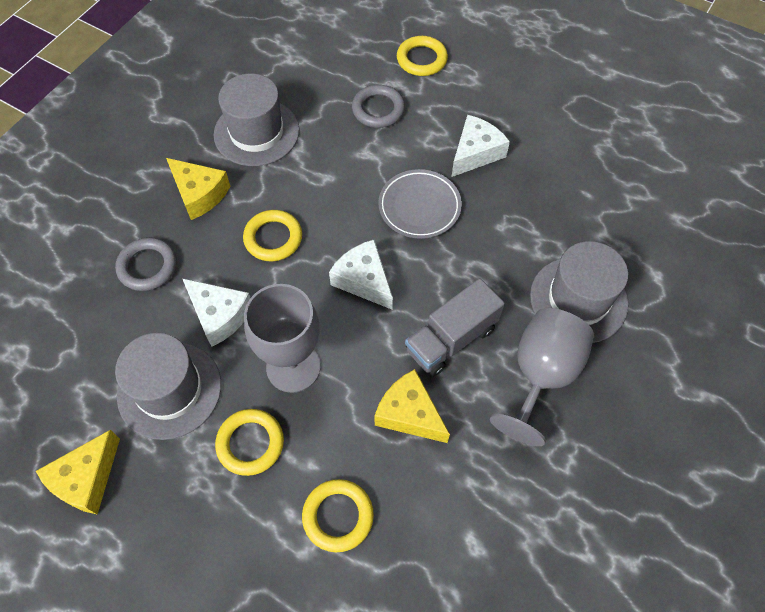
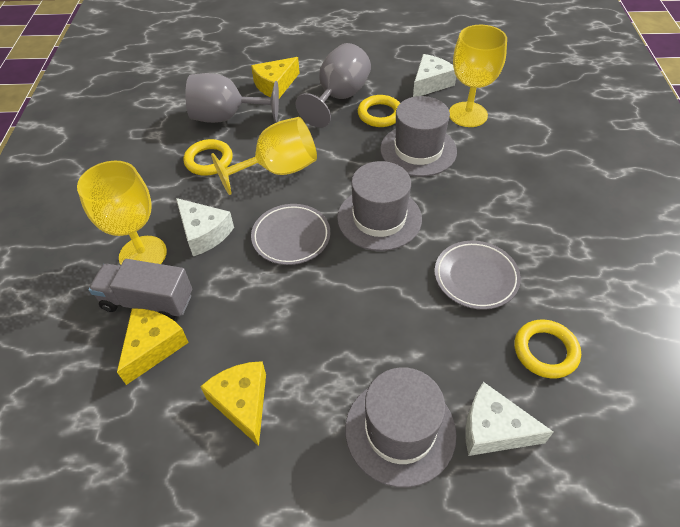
grey plate: 1 -> 2
grey ring: 2 -> 0
yellow goblet: 0 -> 3
yellow ring: 4 -> 3

